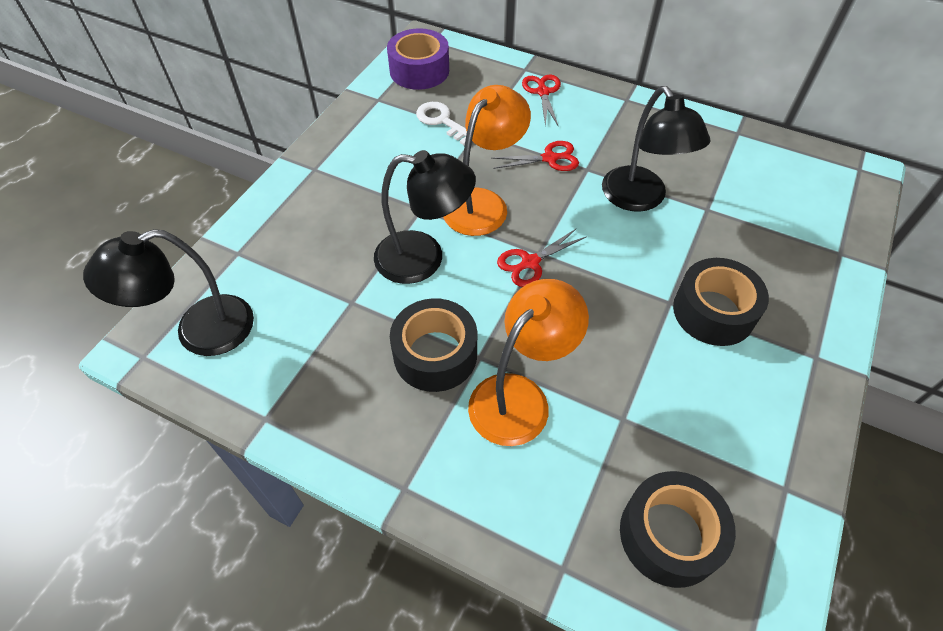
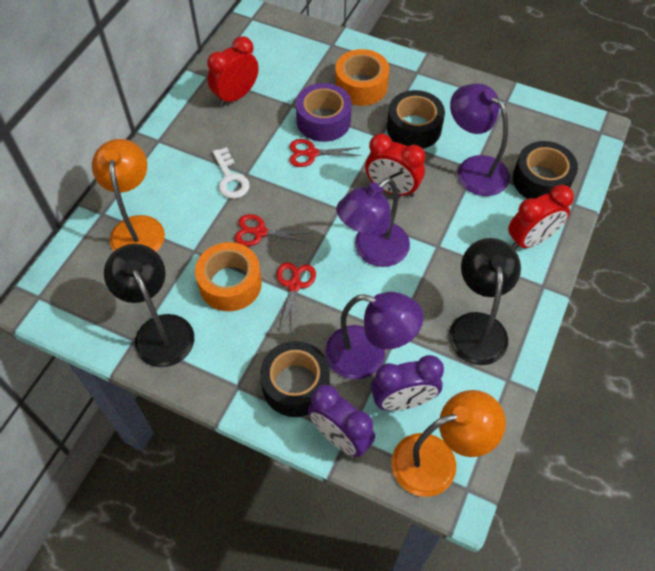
black lamp: 3 -> 2
orange tape: 0 -> 2
purple clock: 0 -> 2
purple lamp: 0 -> 3
red clock: 0 -> 3

